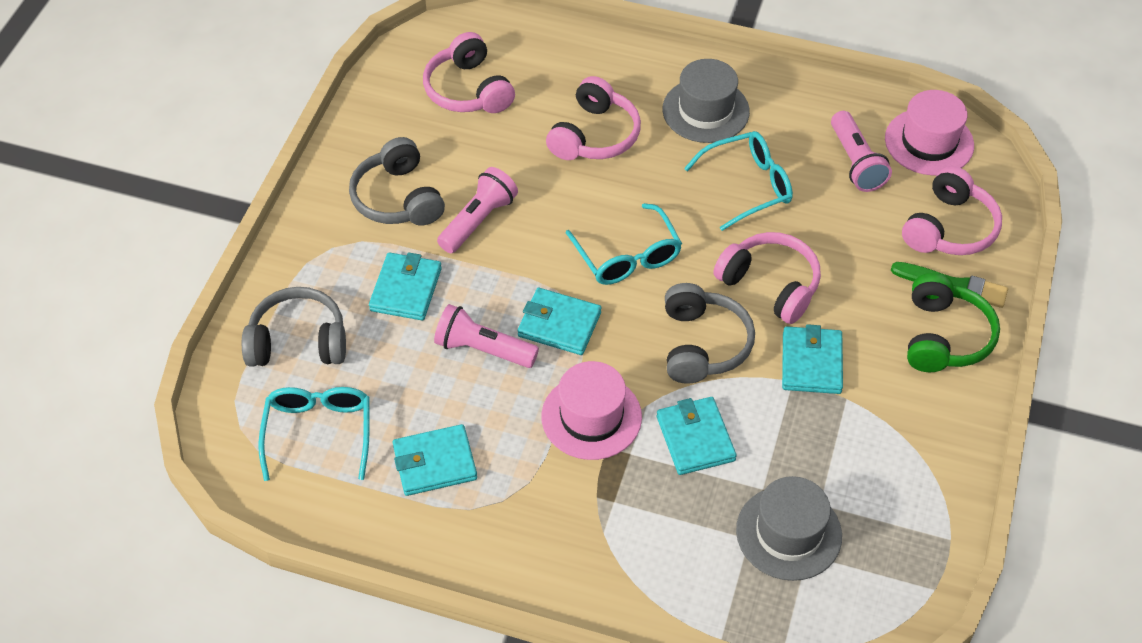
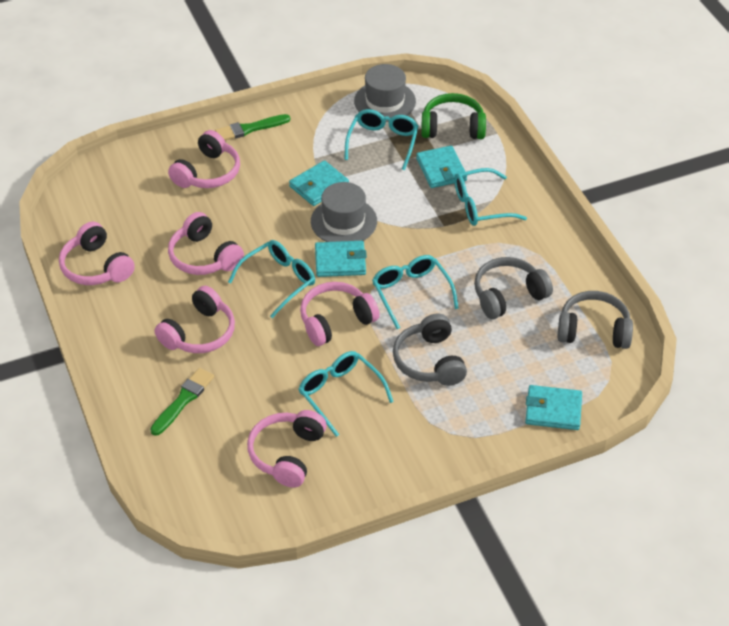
green brush: 1 -> 2
pink flashlight: 3 -> 0
pink hat: 2 -> 0
pink headphones: 4 -> 6
turquoise glasses: 3 -> 5
turquoise wallet: 5 -> 4

